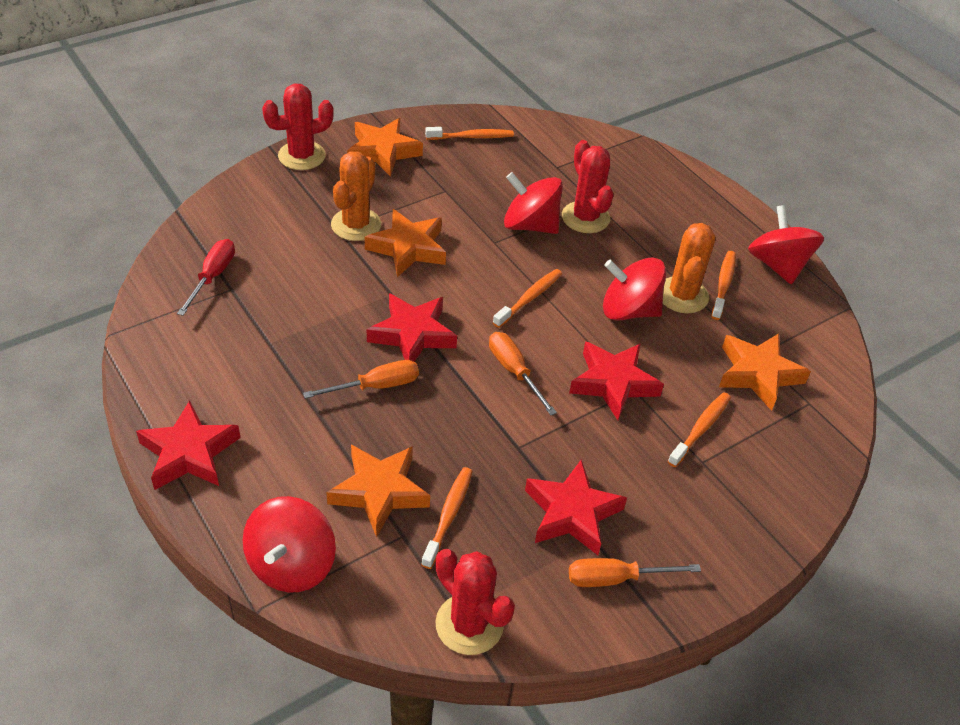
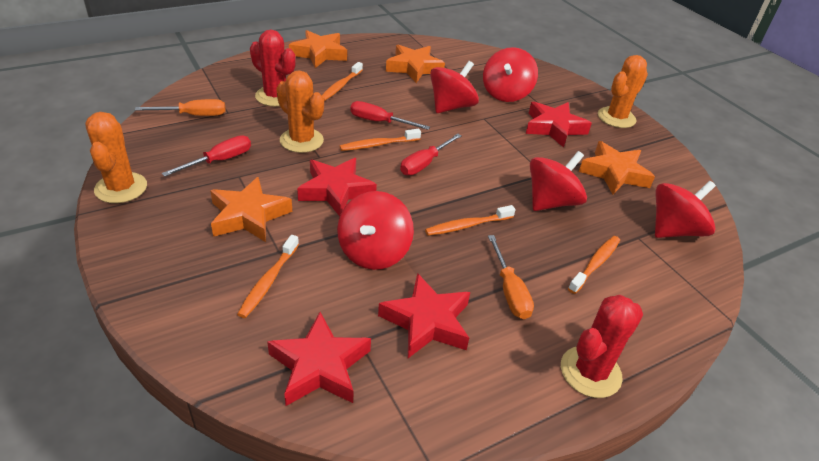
orange cactus: 2 -> 3
orange screwdriver: 3 -> 2
red cactus: 3 -> 2
red screwdriver: 1 -> 3
red spinning top: 4 -> 5

